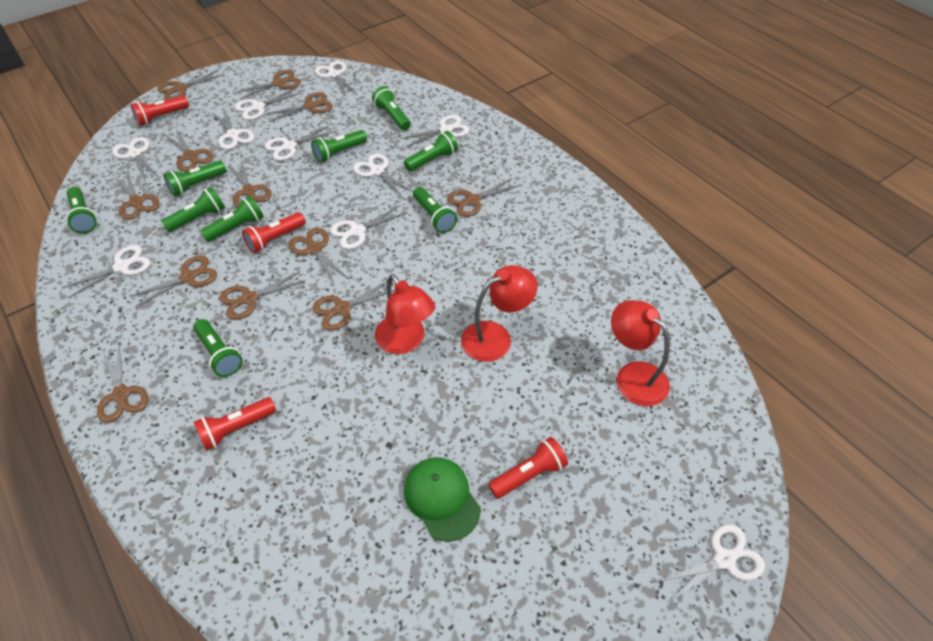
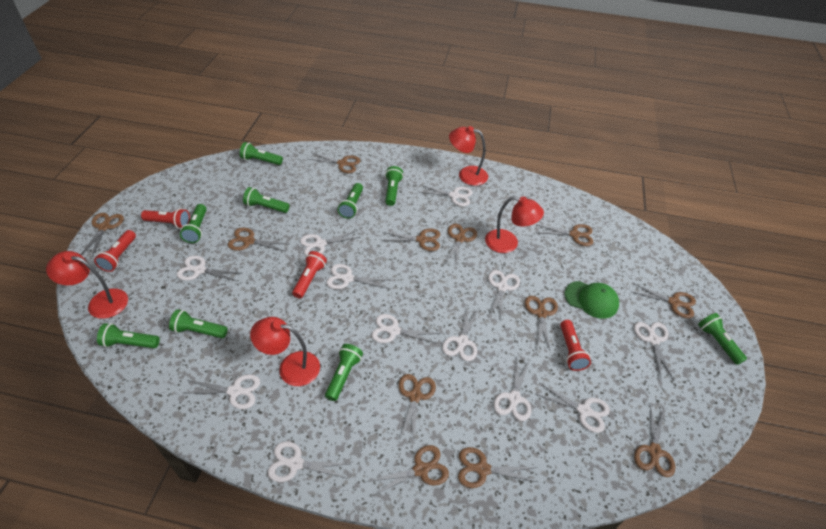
red lamp: 3 -> 4
white scissors: 10 -> 12

